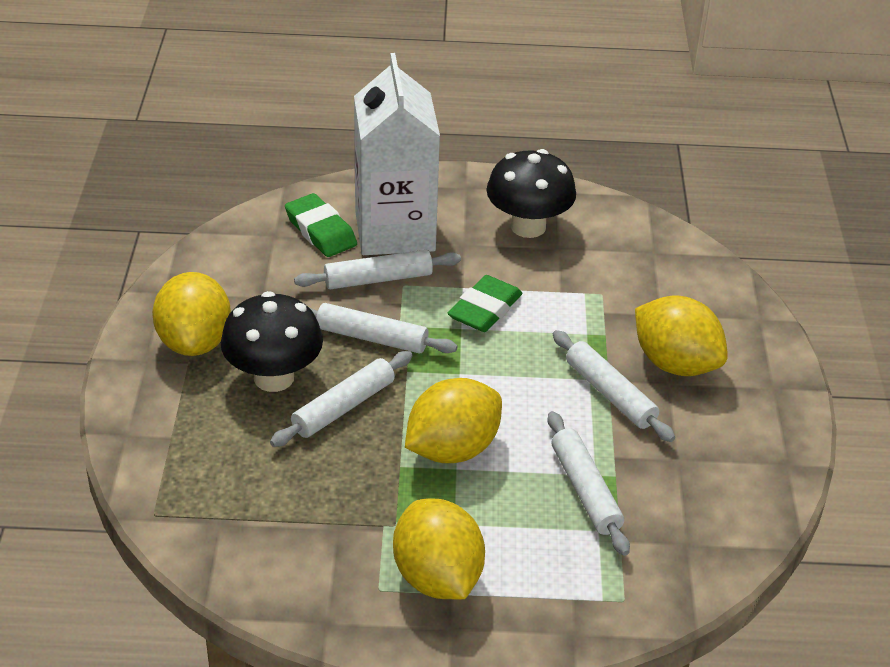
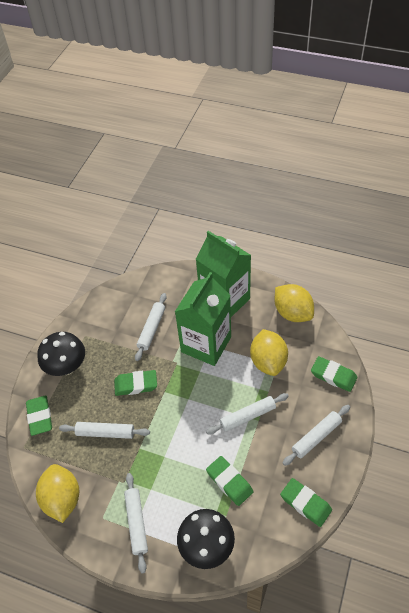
green carton: 0 -> 2
green eraser: 2 -> 5
white carton: 1 -> 0
yellow lemon: 4 -> 3

